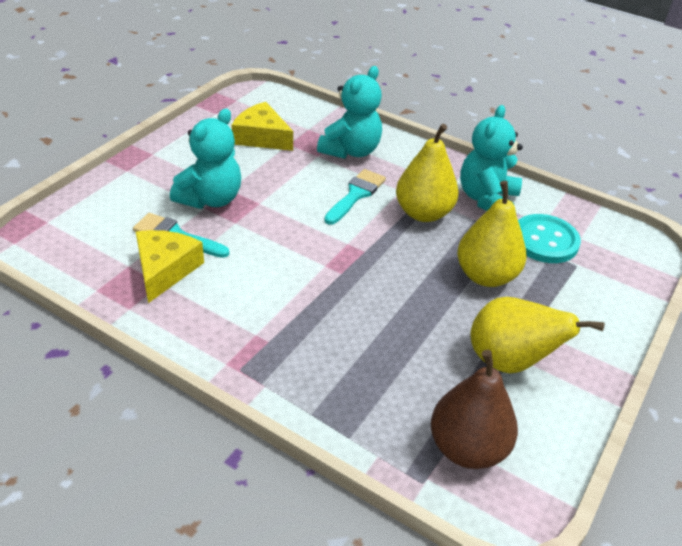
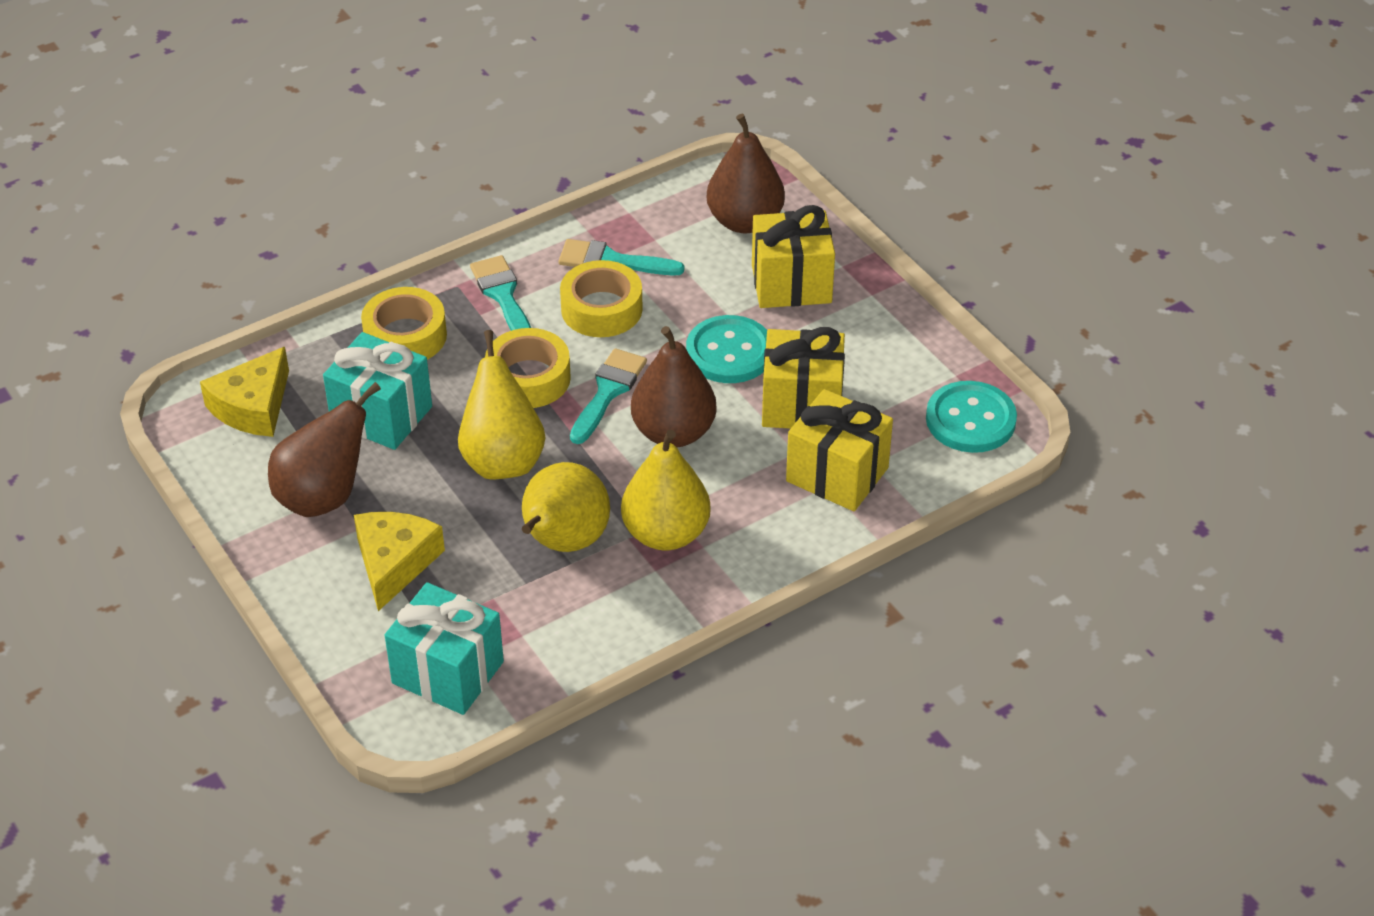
brown pear: 1 -> 3
turquoise brush: 2 -> 3
turquoise button: 1 -> 2
turquoise gift: 0 -> 2
turquoise teddy bear: 3 -> 0
yellow gift: 0 -> 3
yellow tape: 0 -> 3

